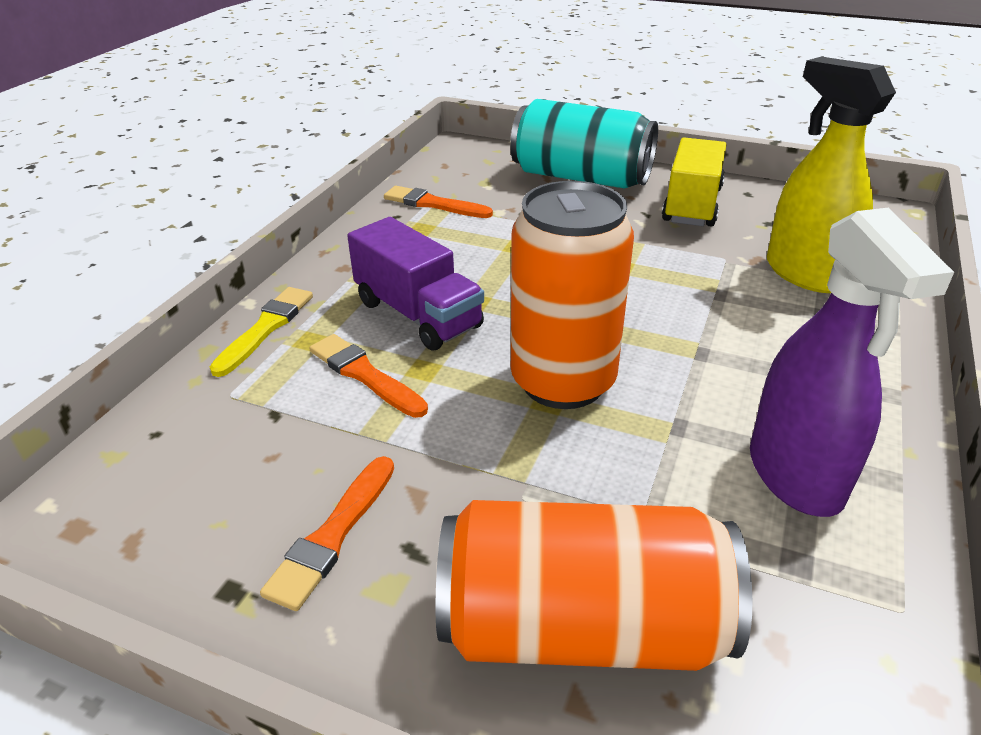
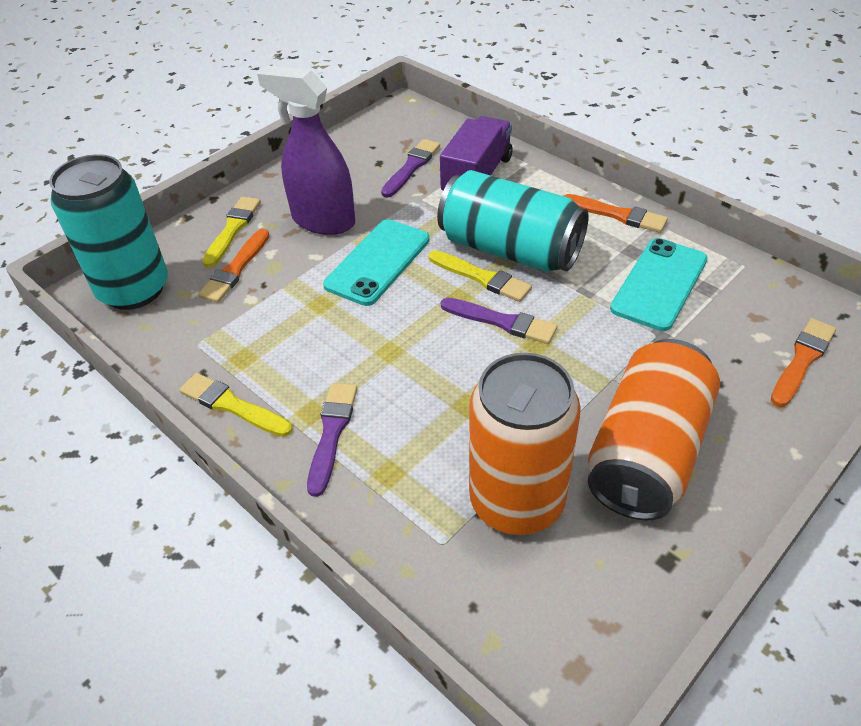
purple brush: 0 -> 3
turquoise can: 1 -> 2
turquoise phone: 0 -> 2
yellow brush: 1 -> 3
yellow spray bottle: 1 -> 0
yellow truck: 1 -> 0

